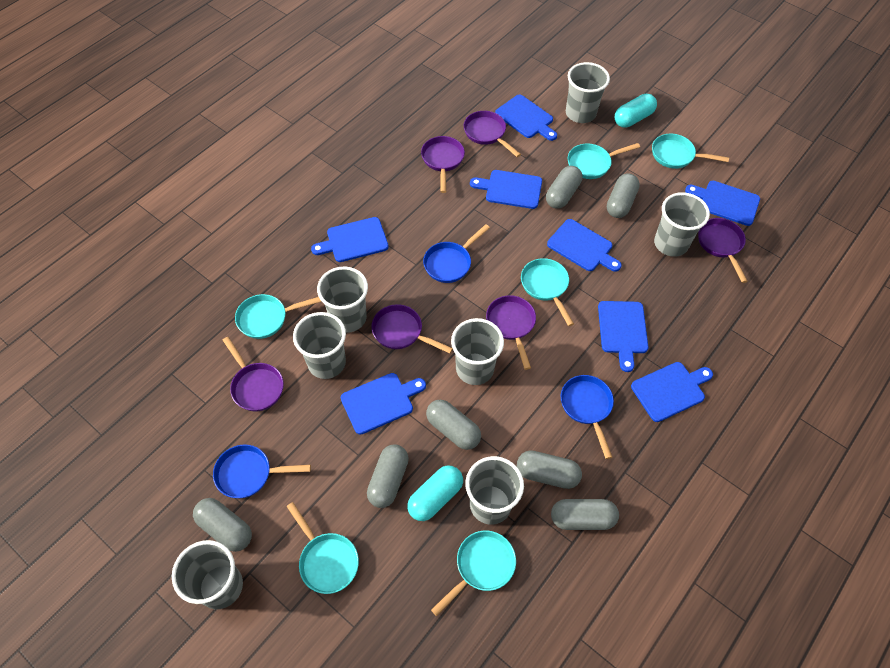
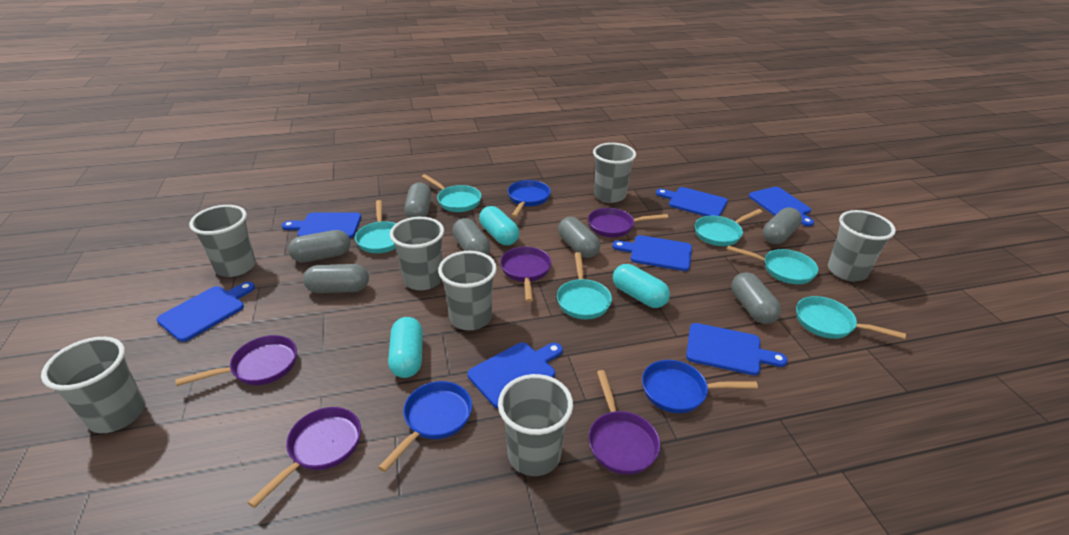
blue cutting board: 8 -> 7
purple pan: 6 -> 5
turquoise capsule: 2 -> 3

